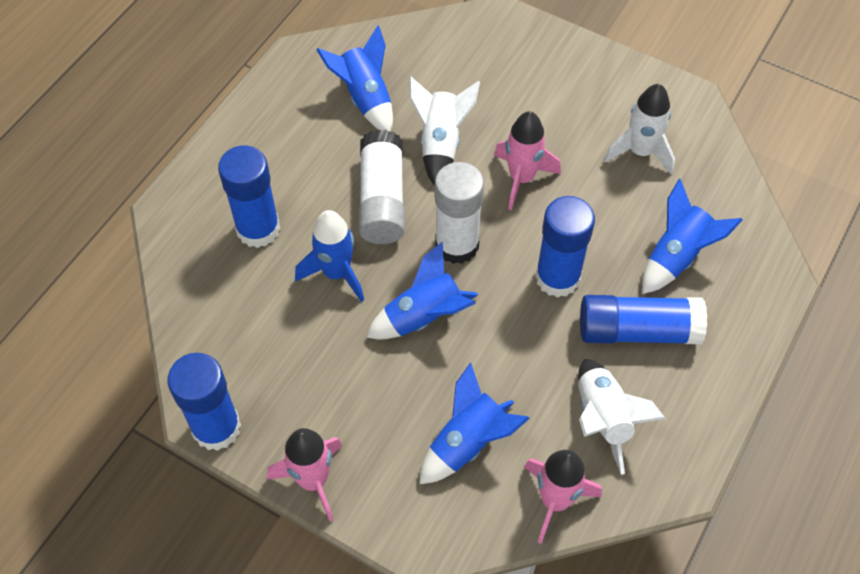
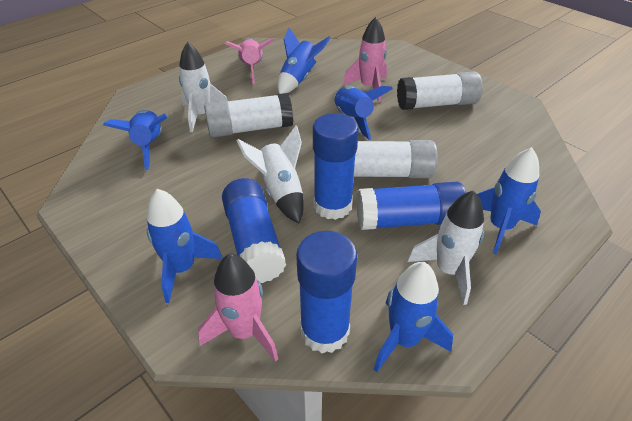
blue rocket: 5 -> 6
white glue stick: 2 -> 3

